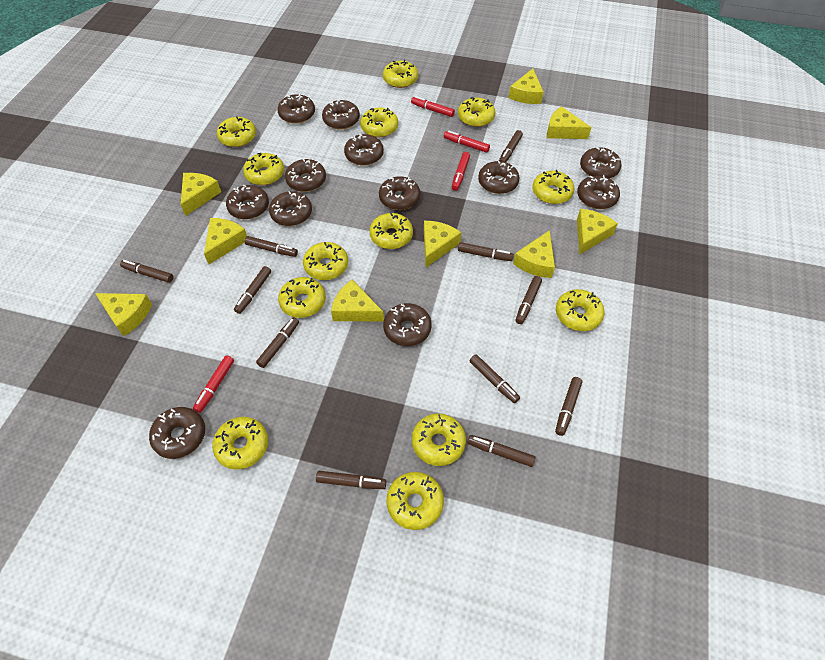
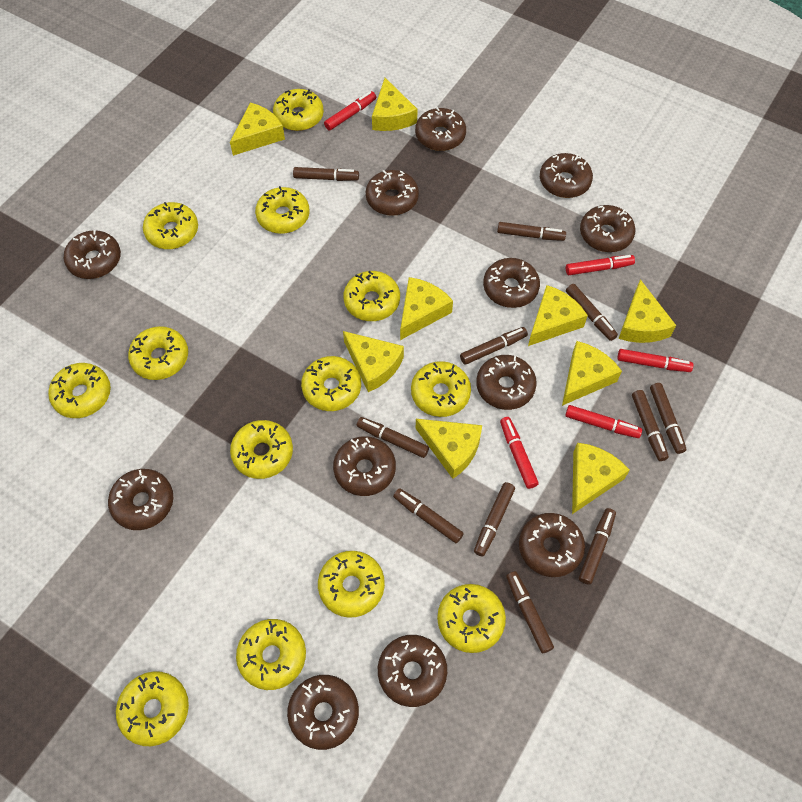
red marker: 4 -> 5

